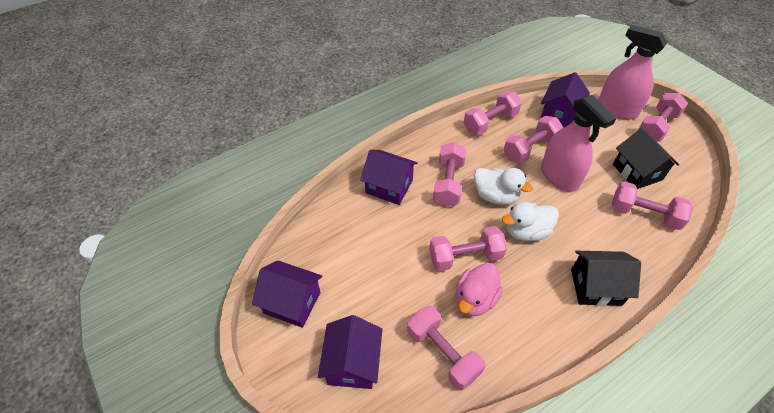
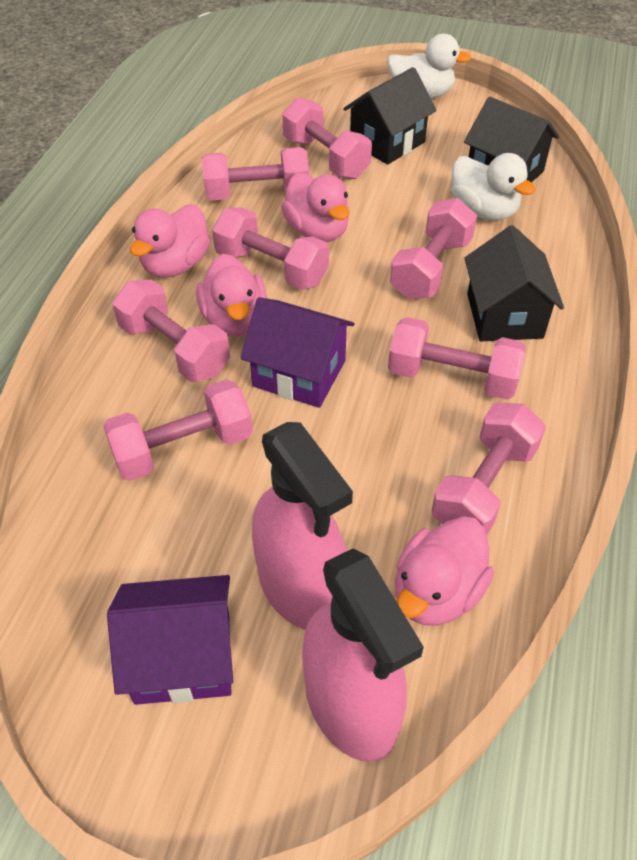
black house: 2 -> 3
pink duck: 1 -> 4
pink dumbbell: 7 -> 8
purple house: 4 -> 2

